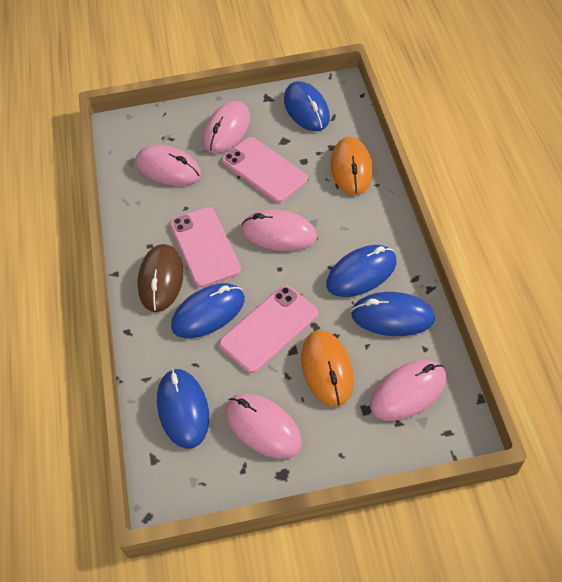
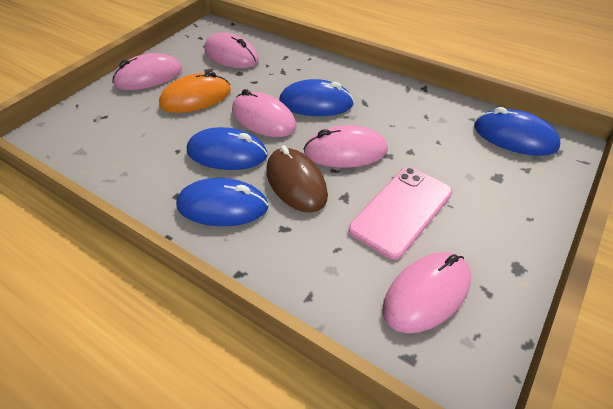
blue mouse: 5 -> 4
orange mouse: 2 -> 1
pink phone: 3 -> 1

